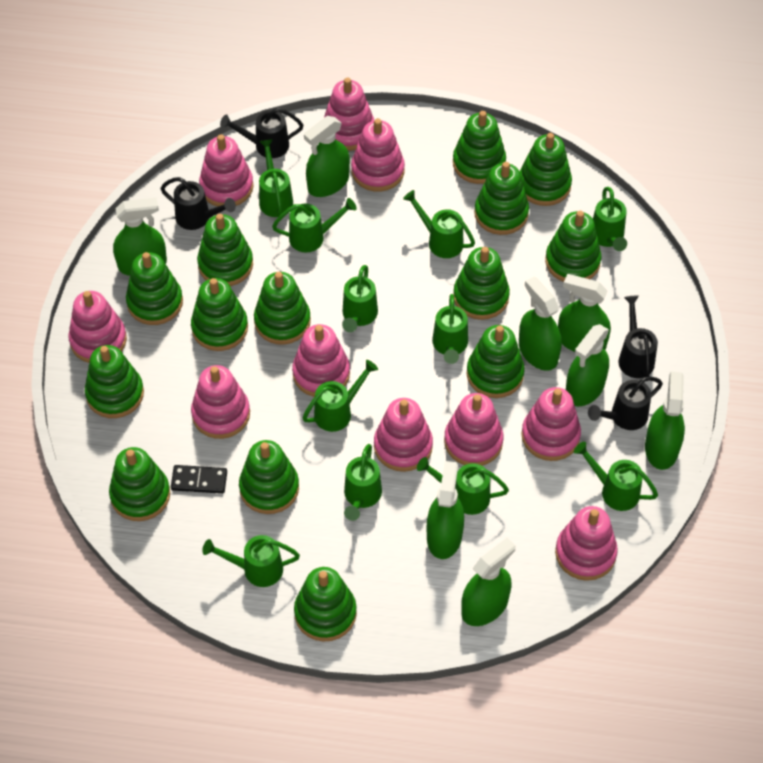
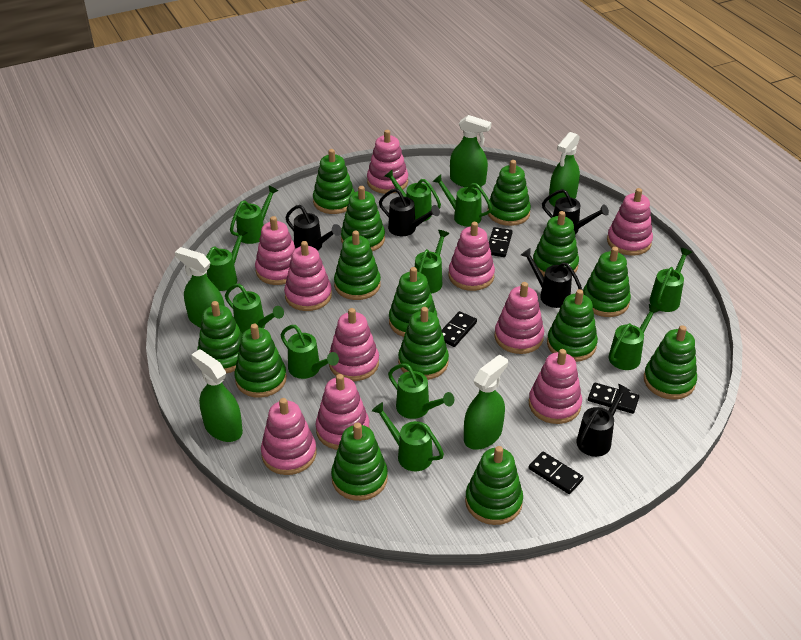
black domino: 1 -> 4
black watering can: 4 -> 5
green spray bottle: 8 -> 5

